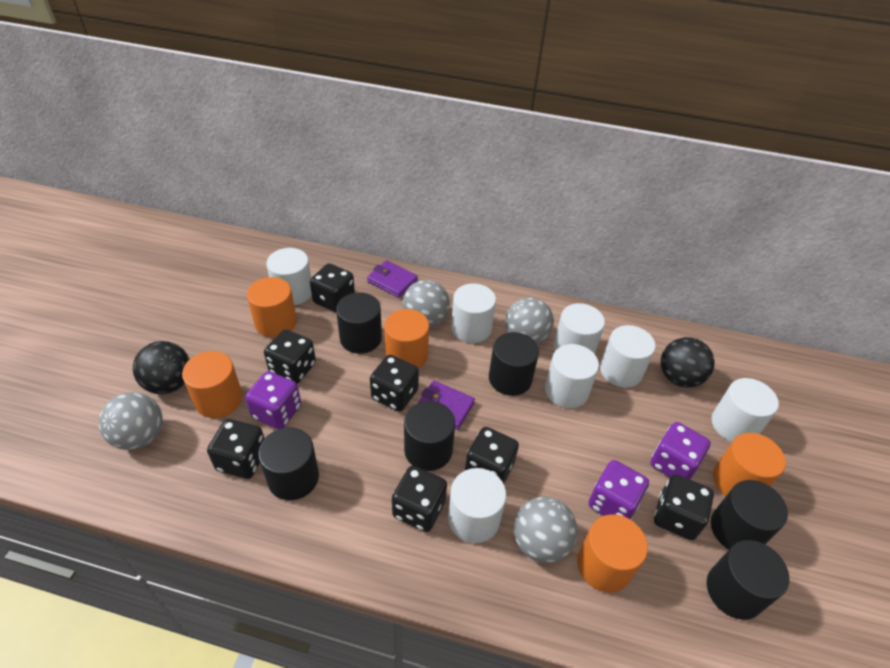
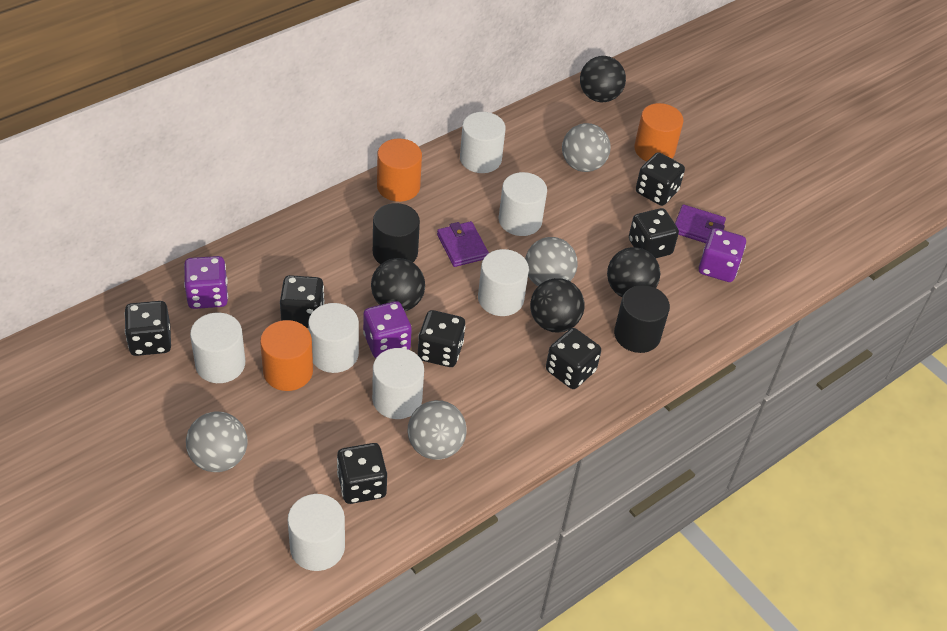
black ball: 2 -> 4
black cylinder: 6 -> 2
orange cylinder: 5 -> 3

